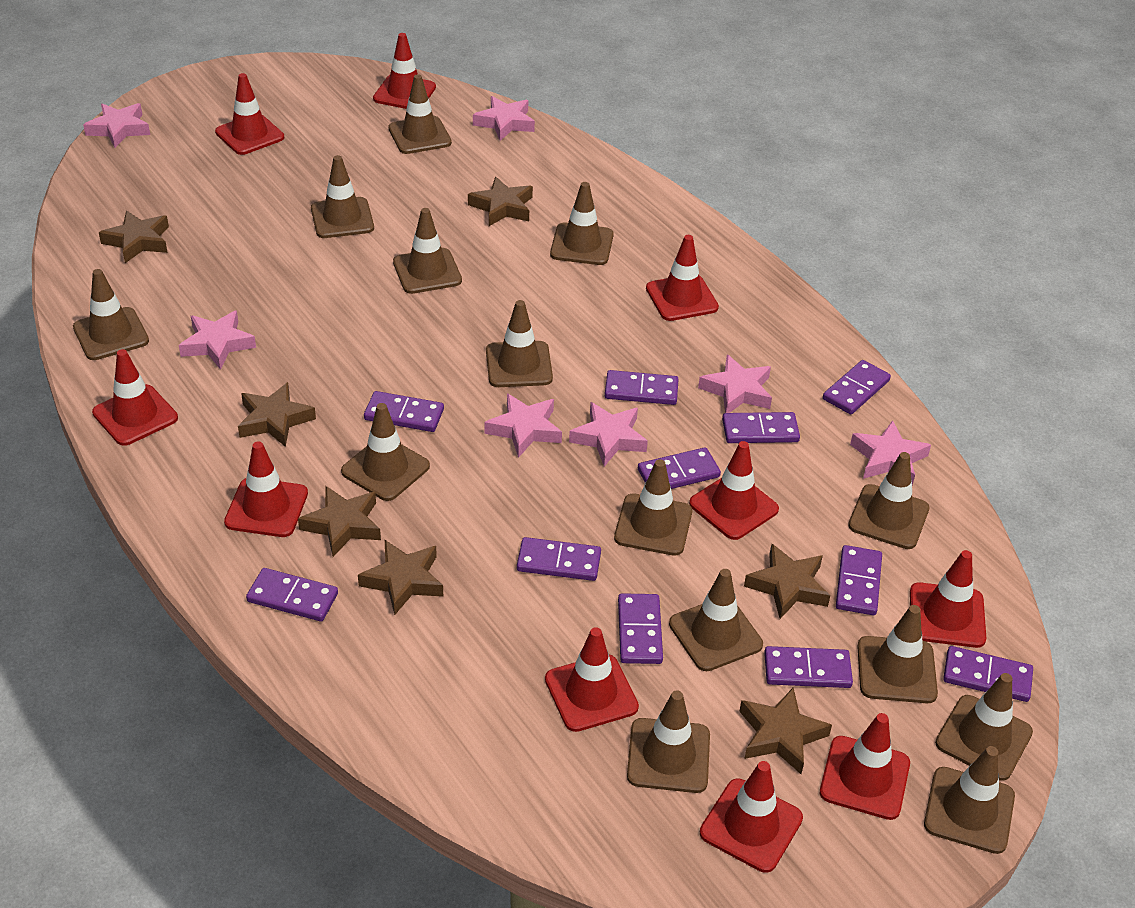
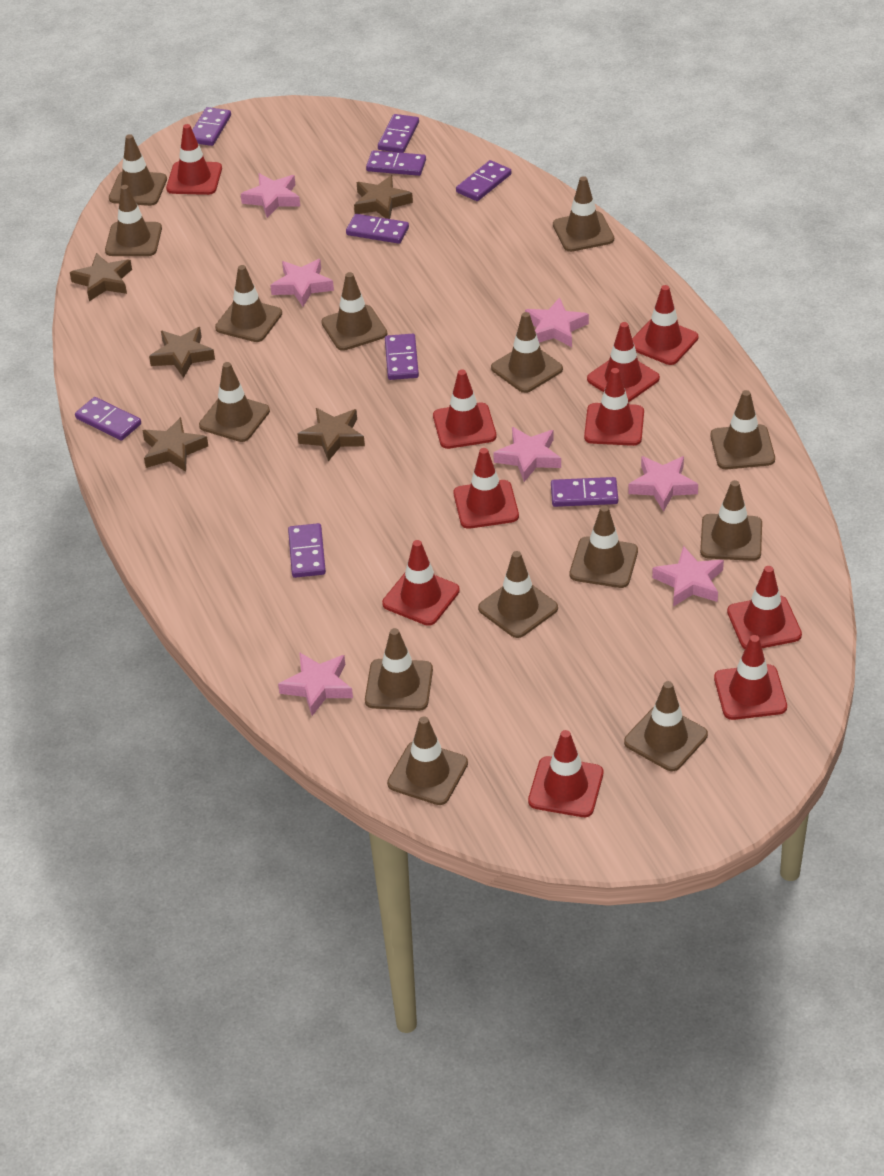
brown star: 7 -> 5
purple domino: 11 -> 9

